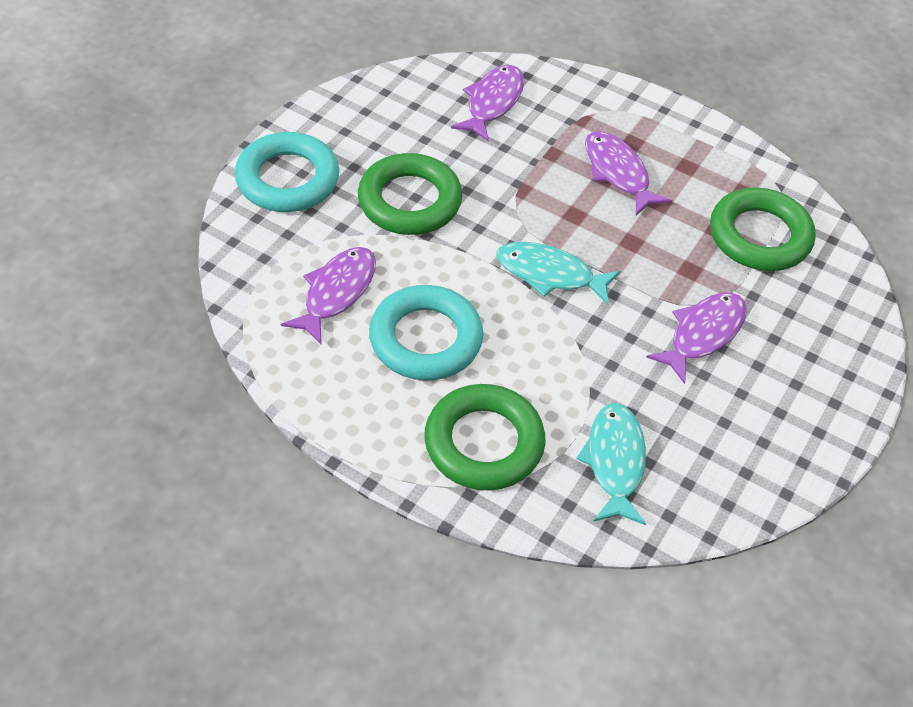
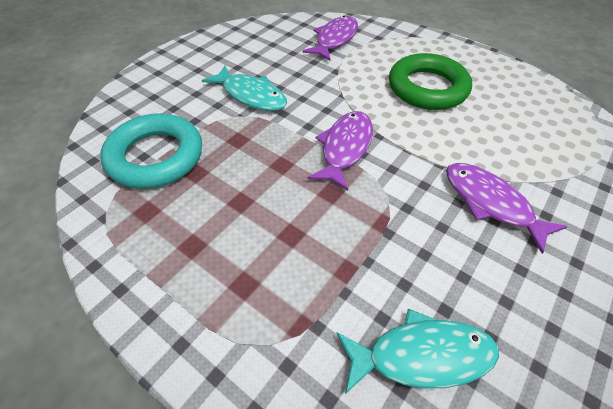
green ring: 3 -> 1
purple fish: 4 -> 3
turquoise ring: 2 -> 1

